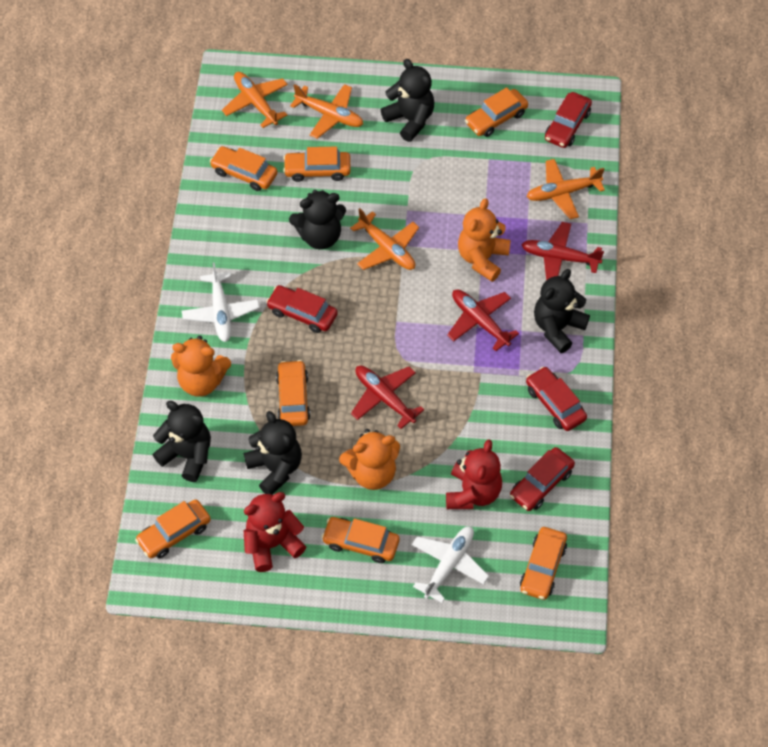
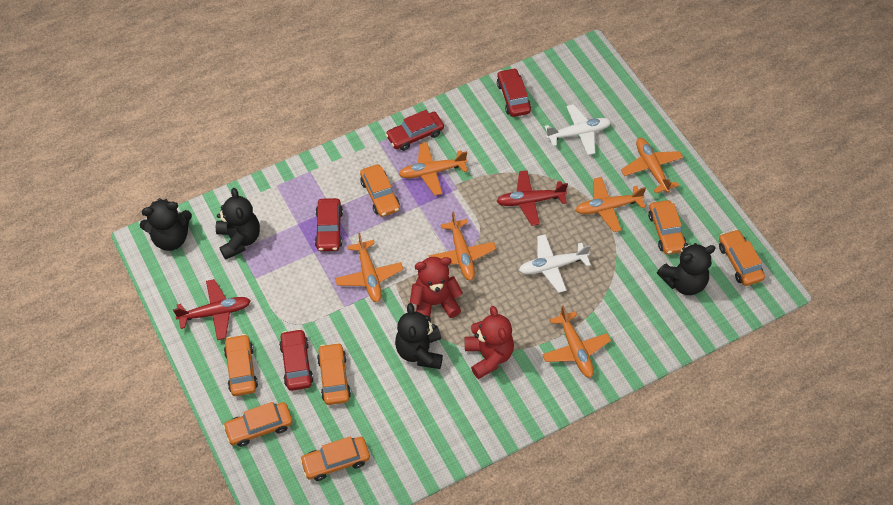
black teddy bear: 5 -> 4
orange plane: 4 -> 6
orange teddy bear: 3 -> 0
red plane: 3 -> 2

